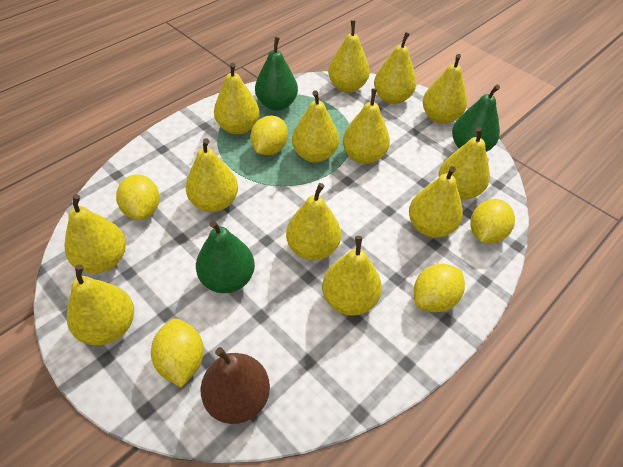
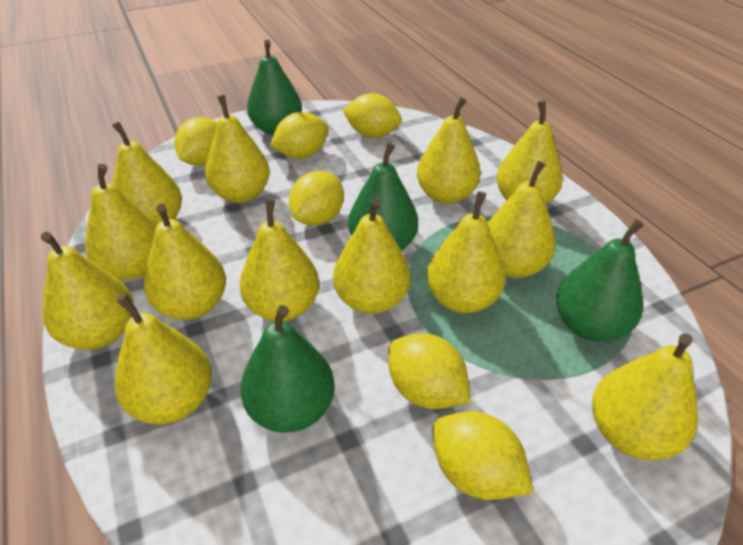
brown pear: 1 -> 0
green pear: 3 -> 4
yellow lemon: 5 -> 6

